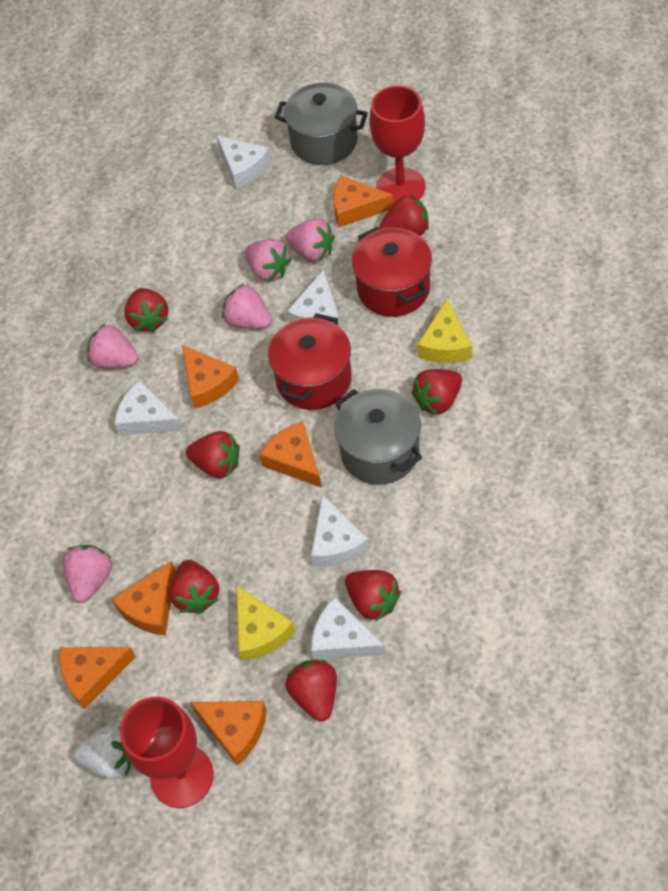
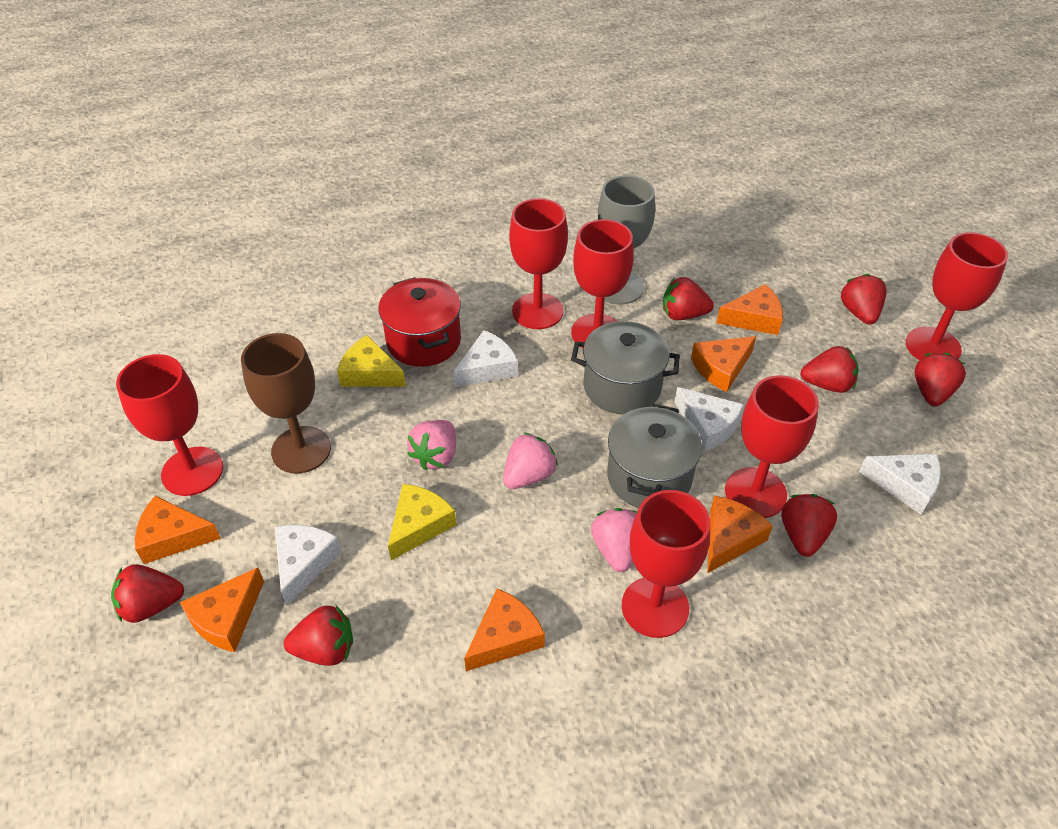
brown goblet: 0 -> 1
grey goblet: 0 -> 1
pink strawberry: 5 -> 3
red goblet: 2 -> 6
red pot: 2 -> 1
white cheese: 5 -> 4
white strawberry: 1 -> 0

